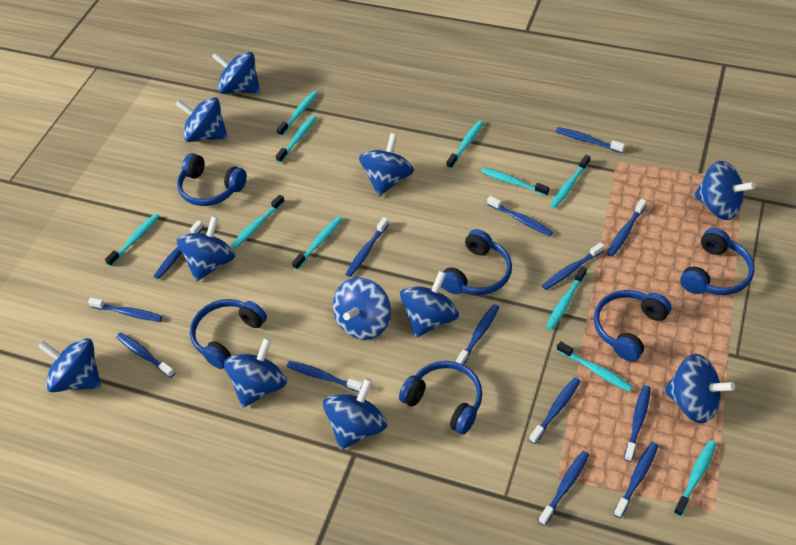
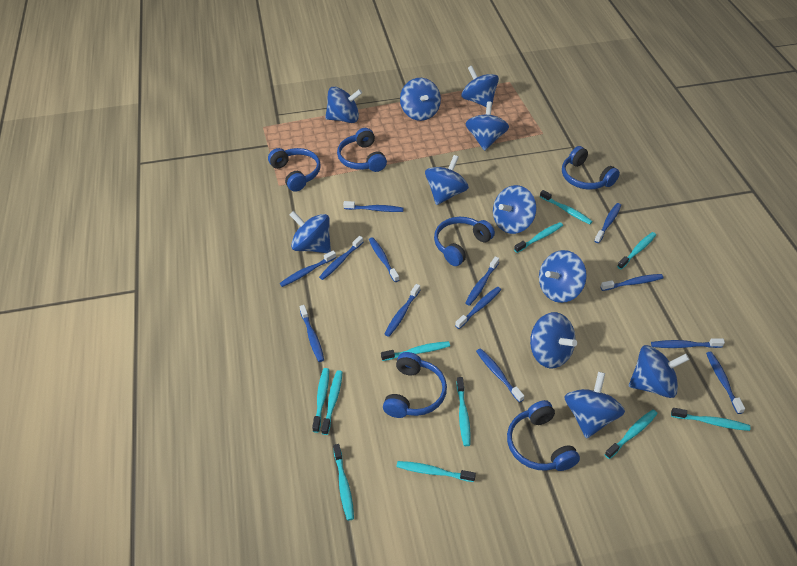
blue toothbrush: 14 -> 13

